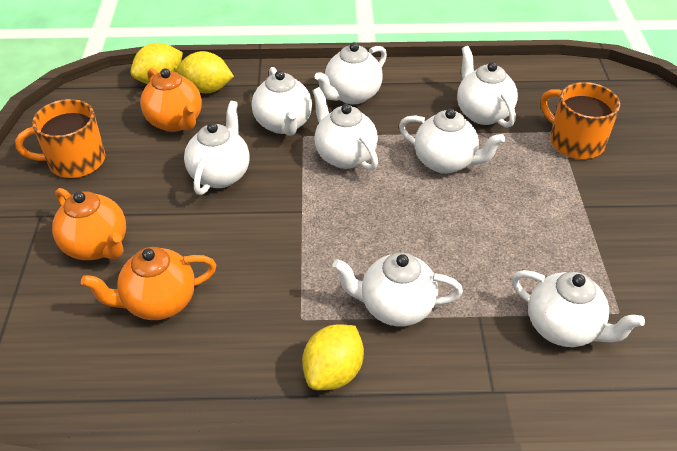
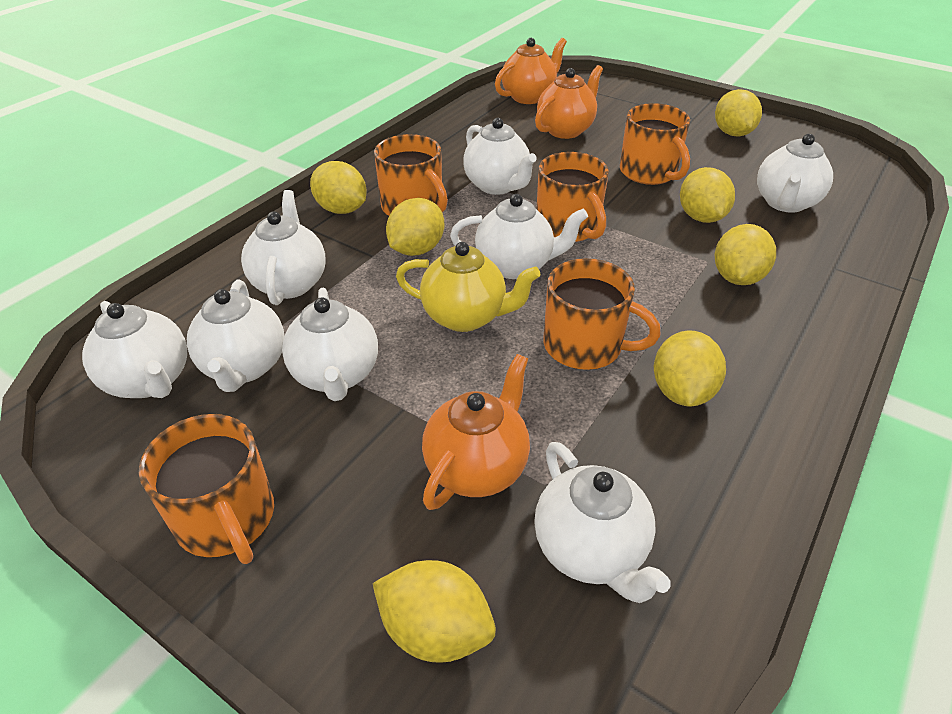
orange mug: 2 -> 5
yellow lemon: 3 -> 7
yellow teapot: 0 -> 1

